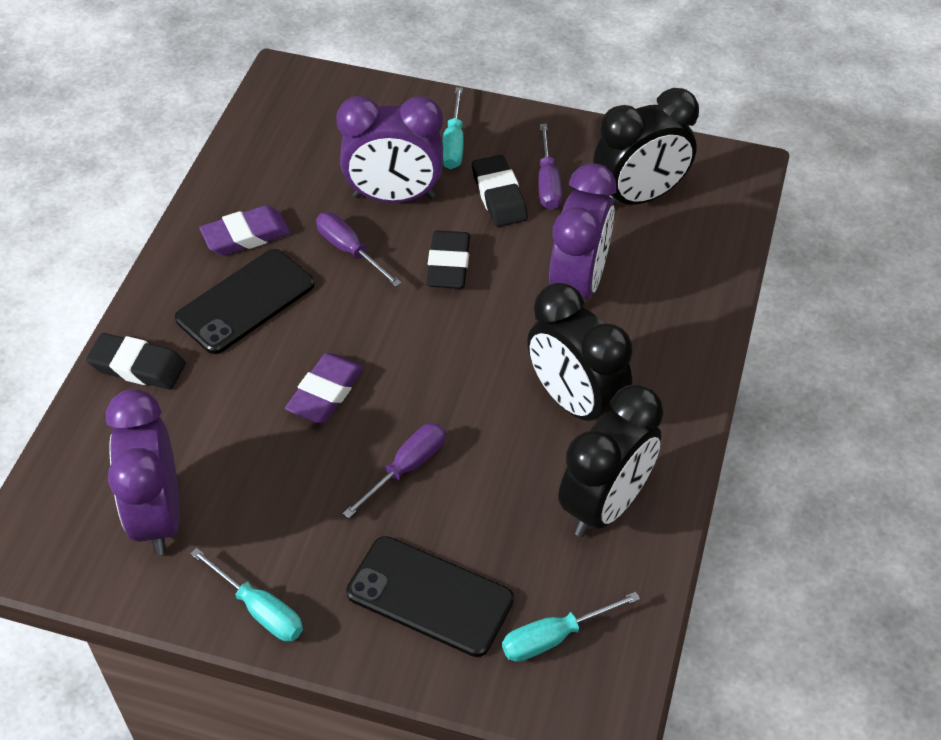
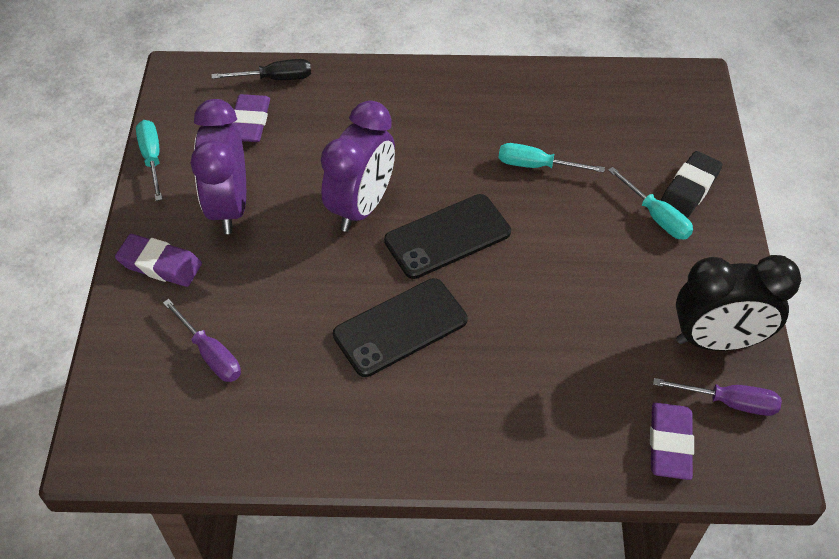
black clock: 3 -> 1
black eraser: 3 -> 1
black screwdriver: 0 -> 1
purple clock: 3 -> 2
purple eraser: 2 -> 3
purple screwdriver: 3 -> 2

